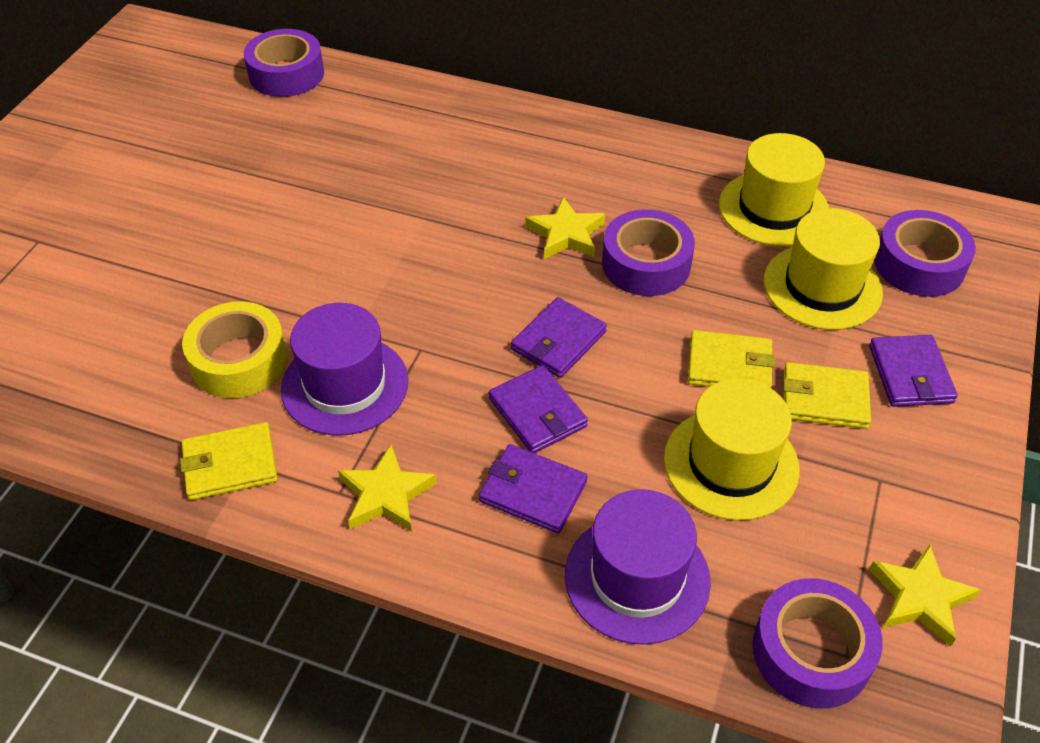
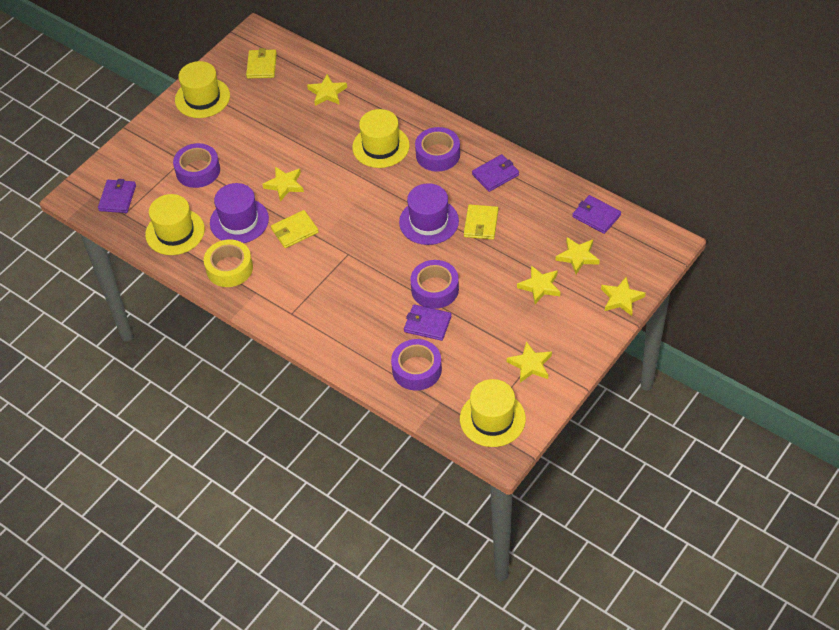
yellow hat: 3 -> 4
yellow star: 3 -> 6

